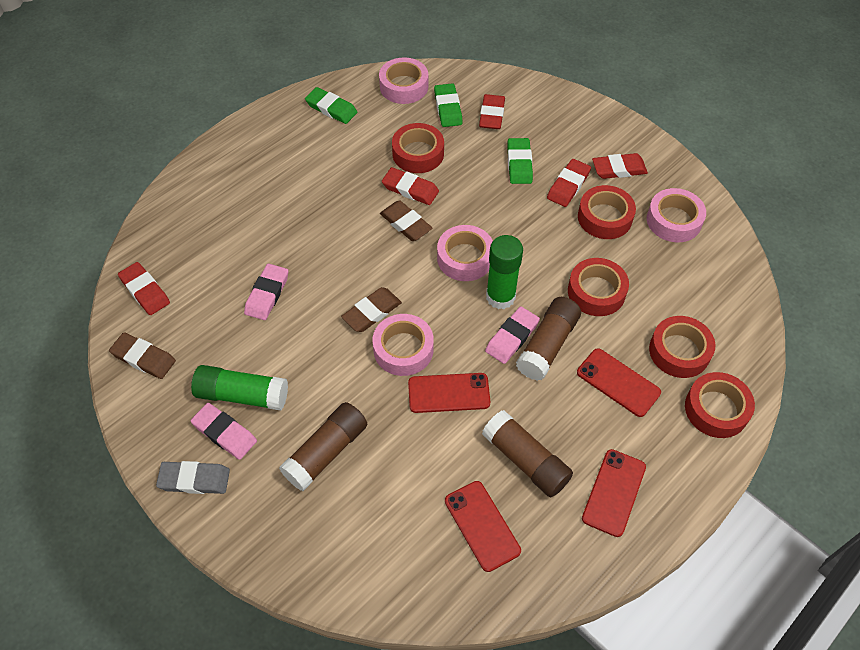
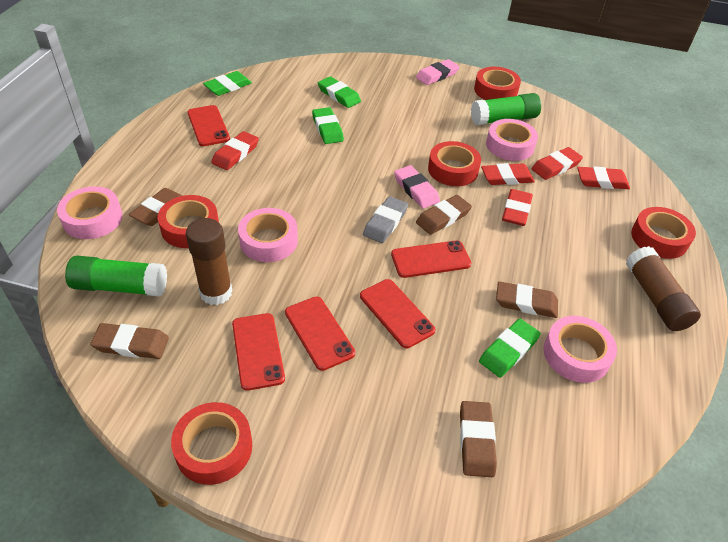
brown eraser: 3 -> 5
brown glue stick: 3 -> 2
green eraser: 3 -> 4
pink eraser: 3 -> 2
red phone: 4 -> 5

